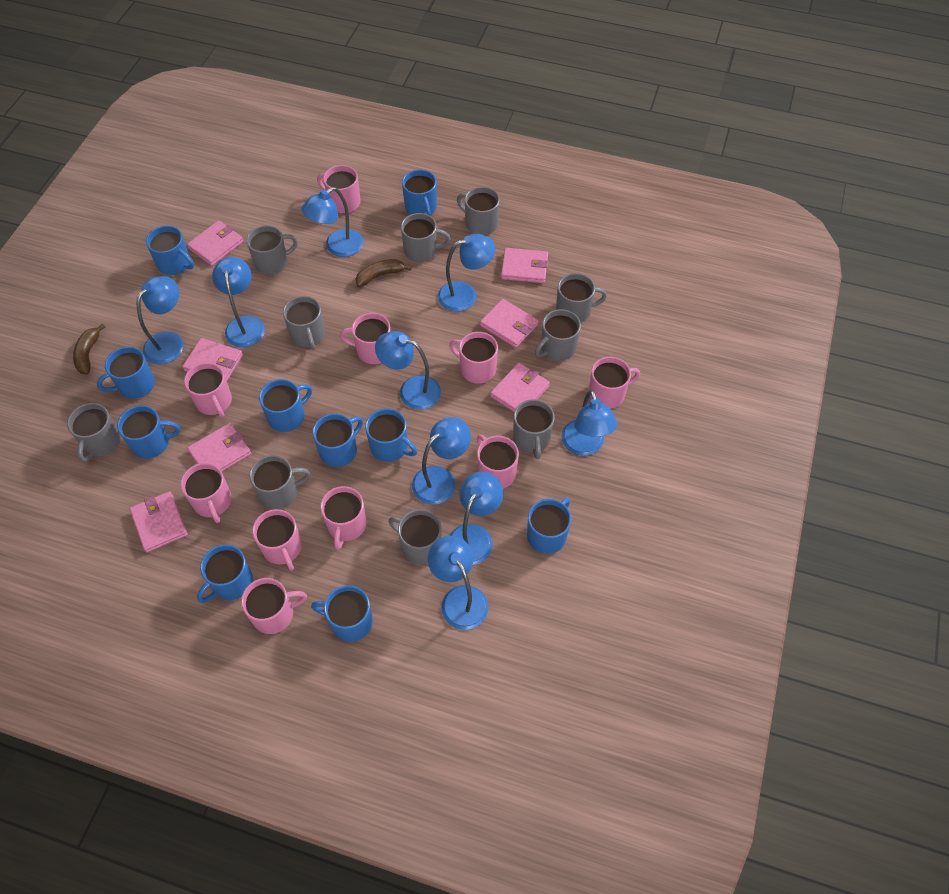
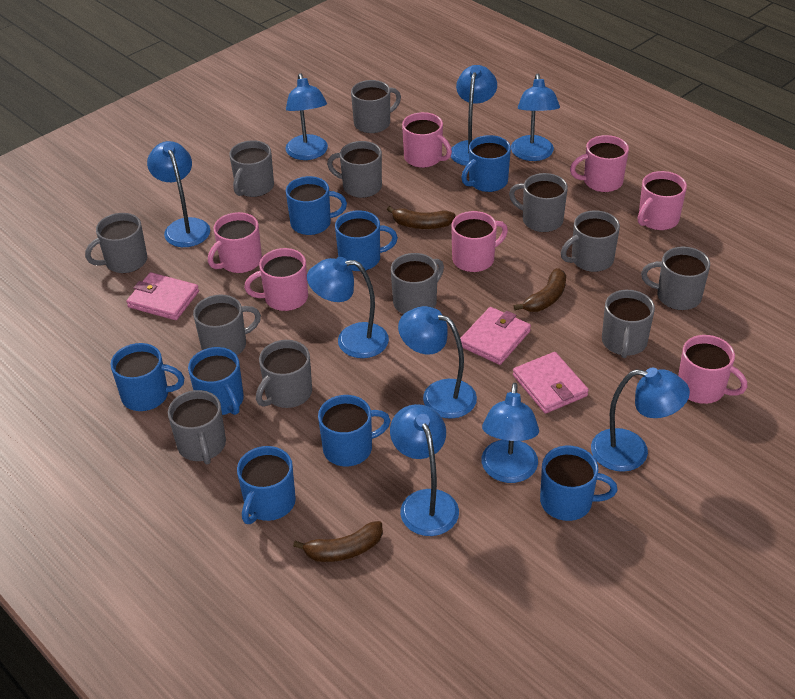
blue mug: 10 -> 8
brown banana: 2 -> 3
grey mug: 10 -> 12
pink mug: 10 -> 7
pink wallet: 7 -> 3

